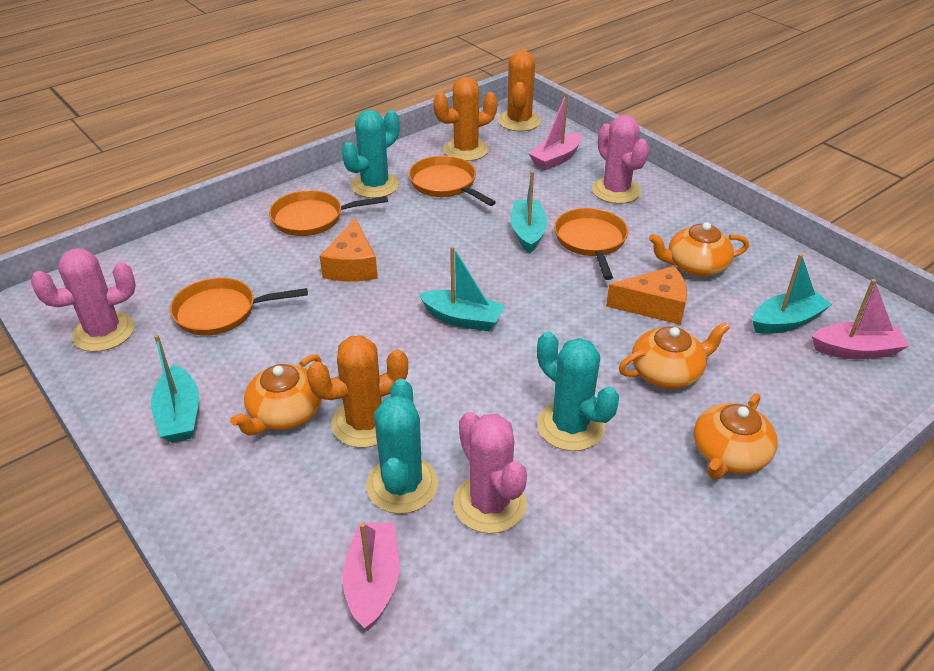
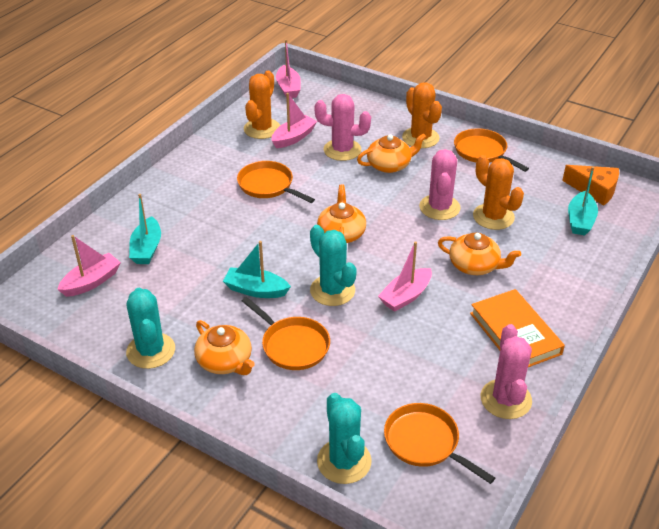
orange book: 0 -> 1
orange cheese: 2 -> 1
pink boat: 3 -> 4
turquoise boat: 4 -> 3

